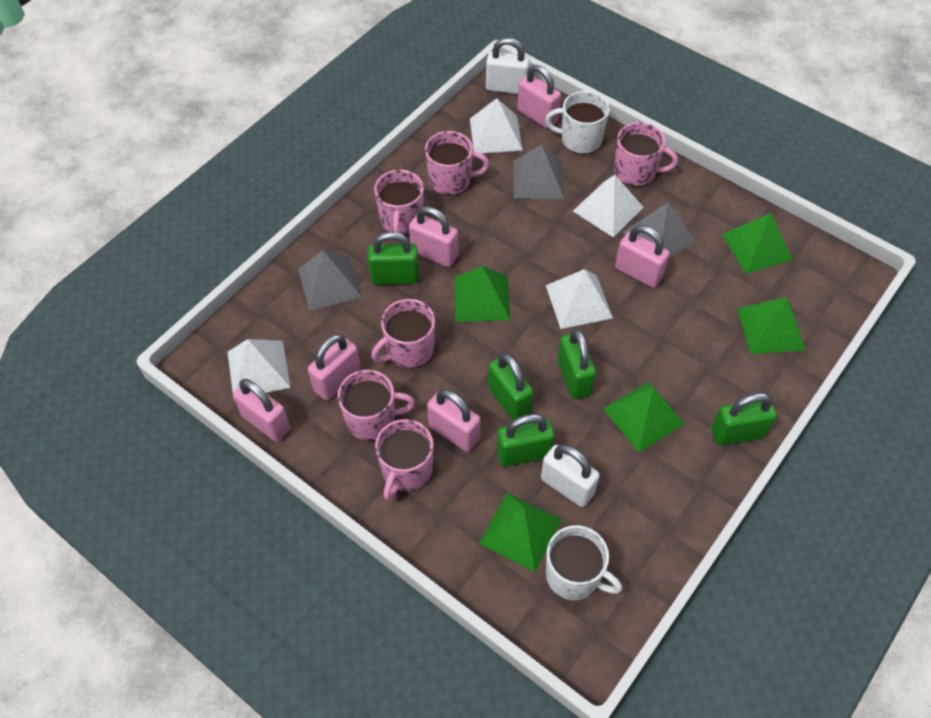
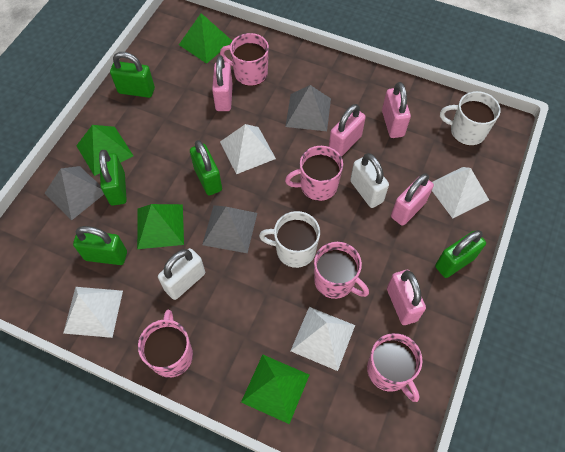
green pyramid: 5 -> 4
pink mug: 6 -> 5
pink padlock: 6 -> 5

